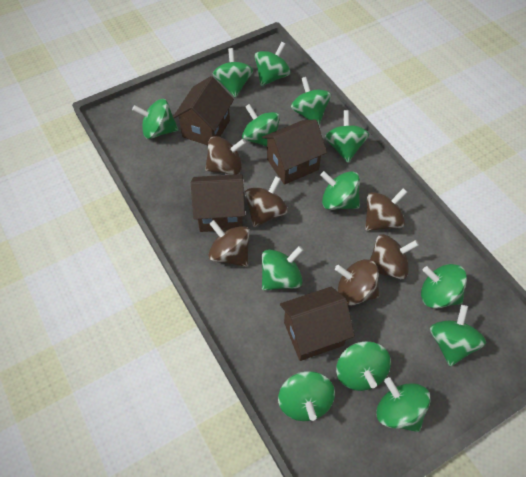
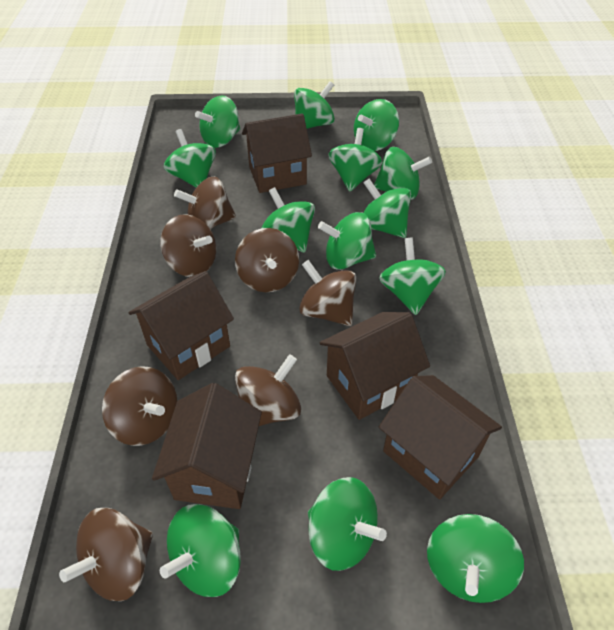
brown house: 4 -> 5
brown spinning top: 6 -> 7

